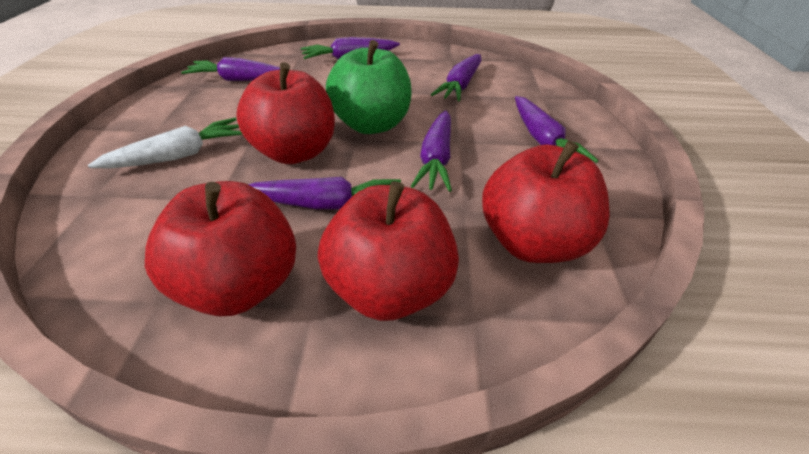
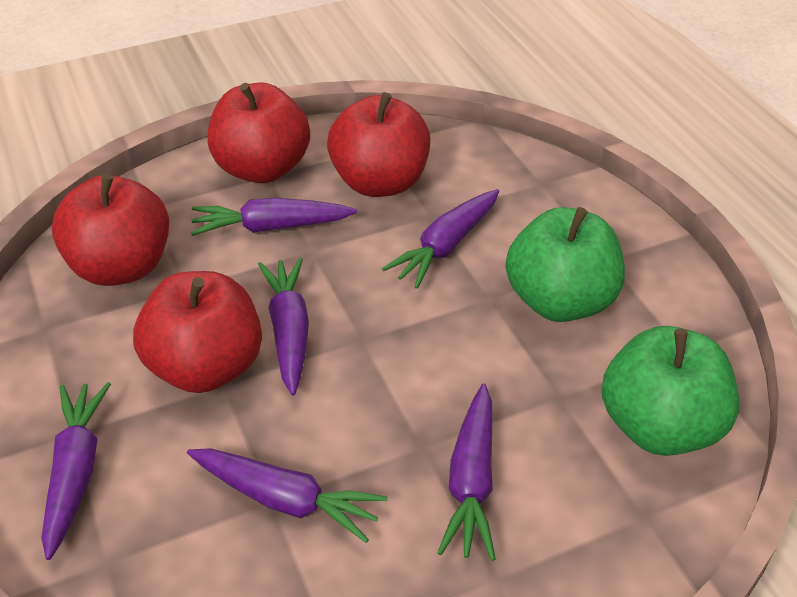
green apple: 1 -> 2
white carrot: 1 -> 0

